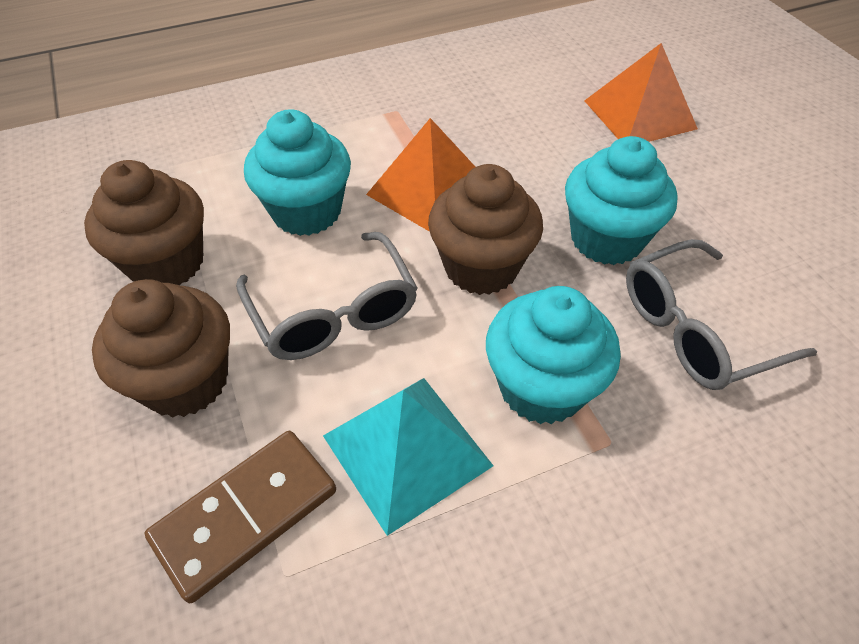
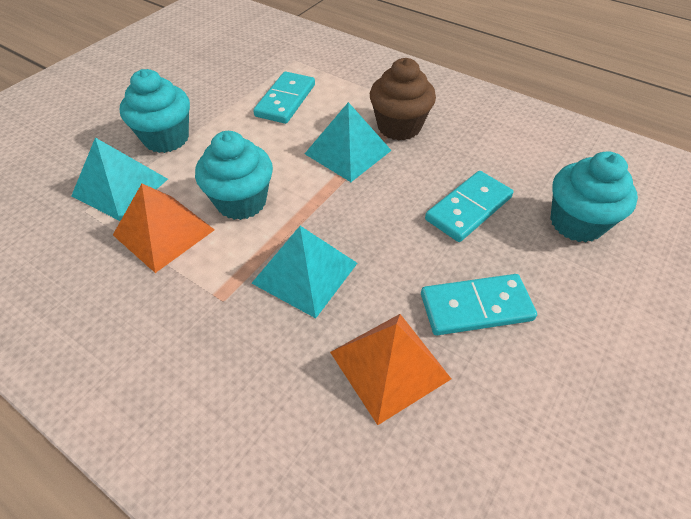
brown cupcake: 3 -> 1
brown domino: 1 -> 0
grey glasses: 2 -> 0
turquoise domino: 0 -> 3
turquoise pyramid: 1 -> 3

